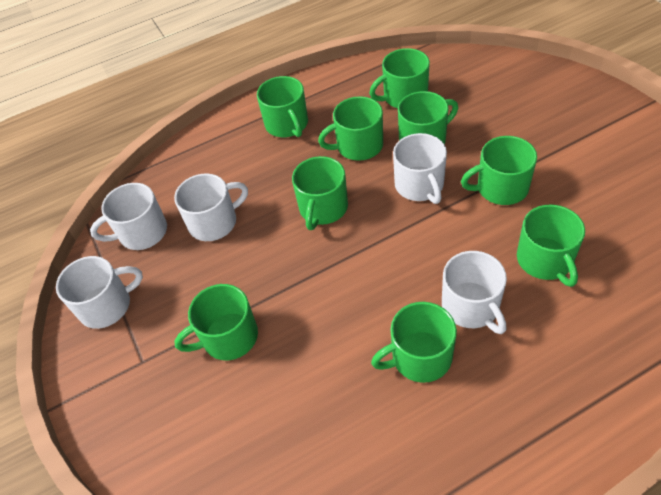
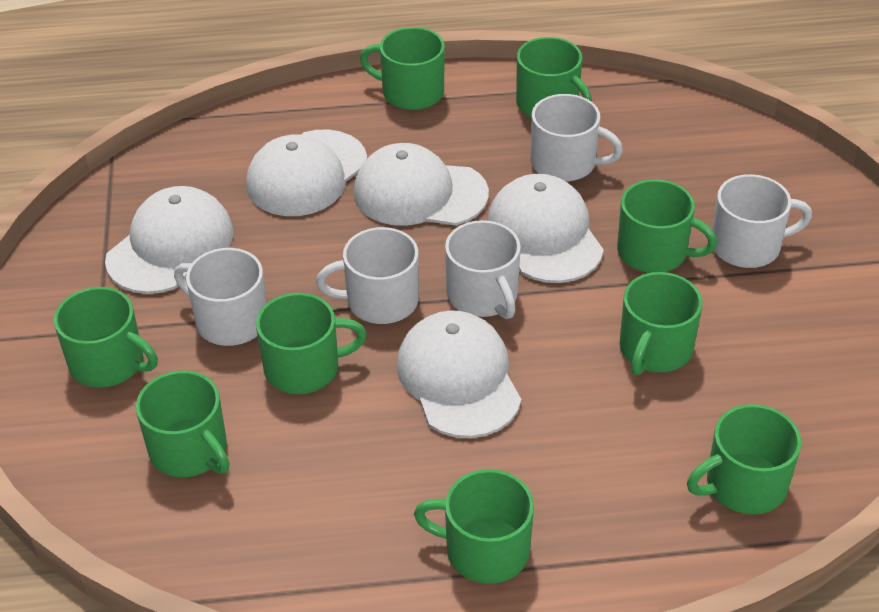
white cap: 0 -> 5

